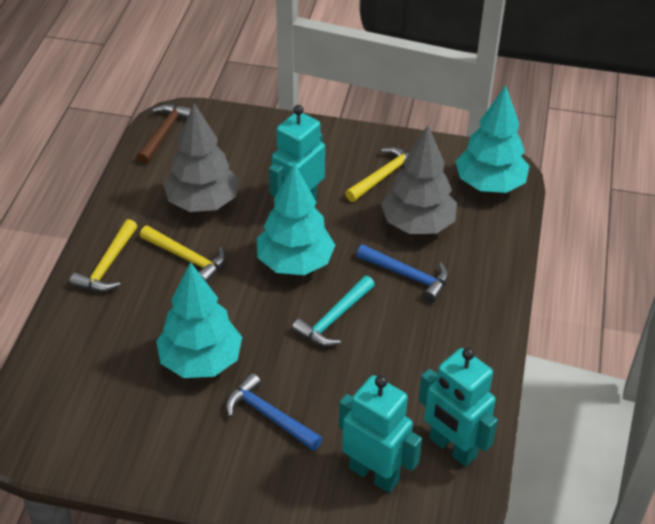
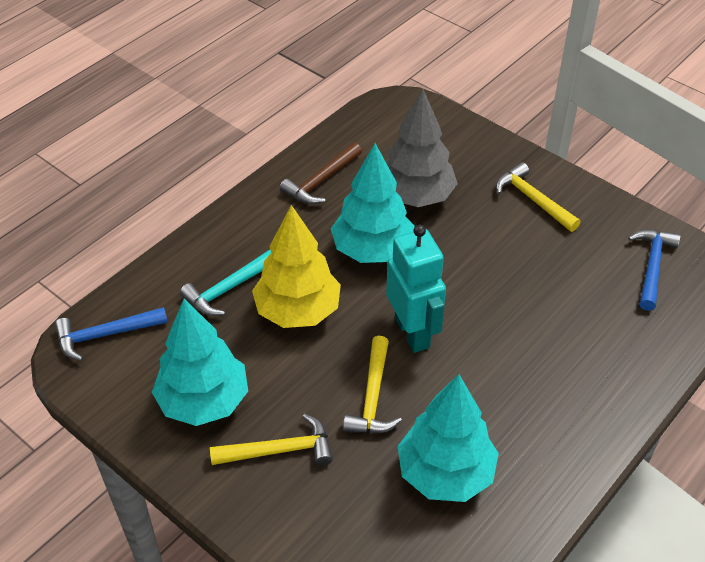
grey tree: 2 -> 1
turquoise robot: 3 -> 1
yellow tree: 0 -> 1

